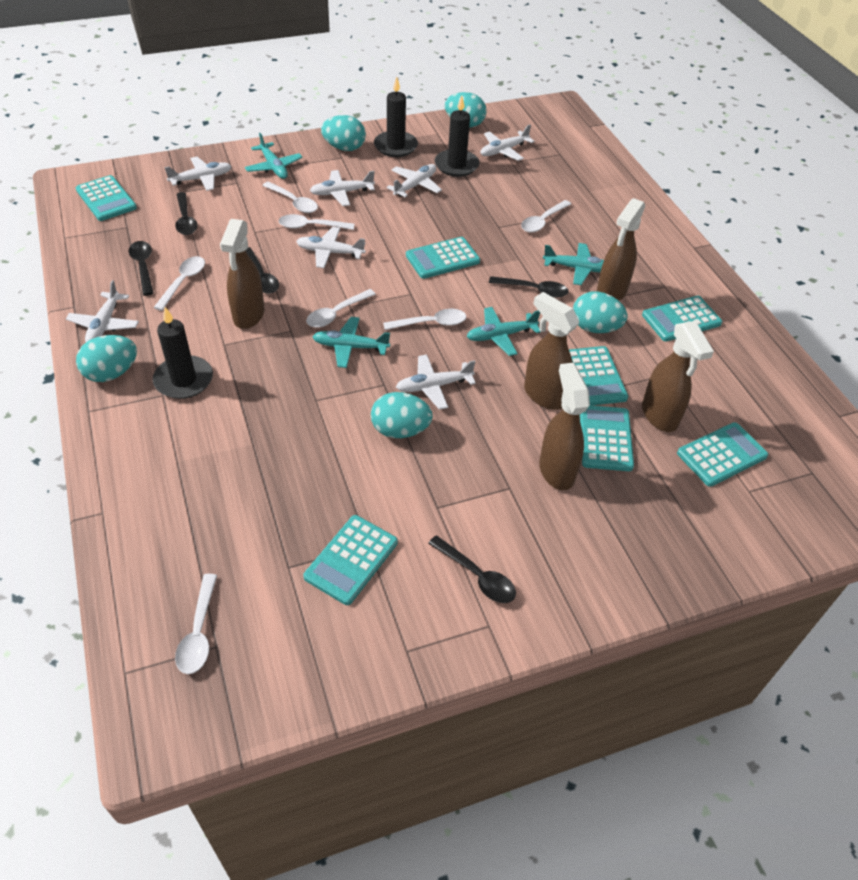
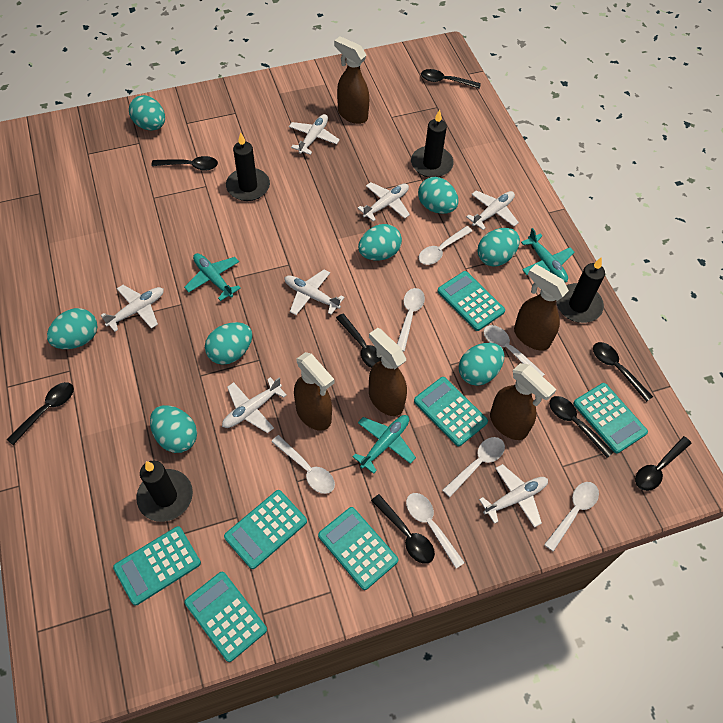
black candle: 3 -> 4
black spoon: 5 -> 8
turquoise egg: 5 -> 8
turquoise plane: 4 -> 3

